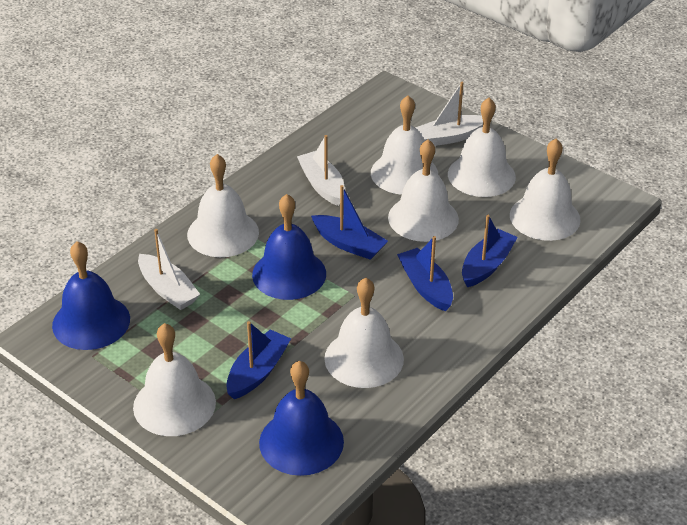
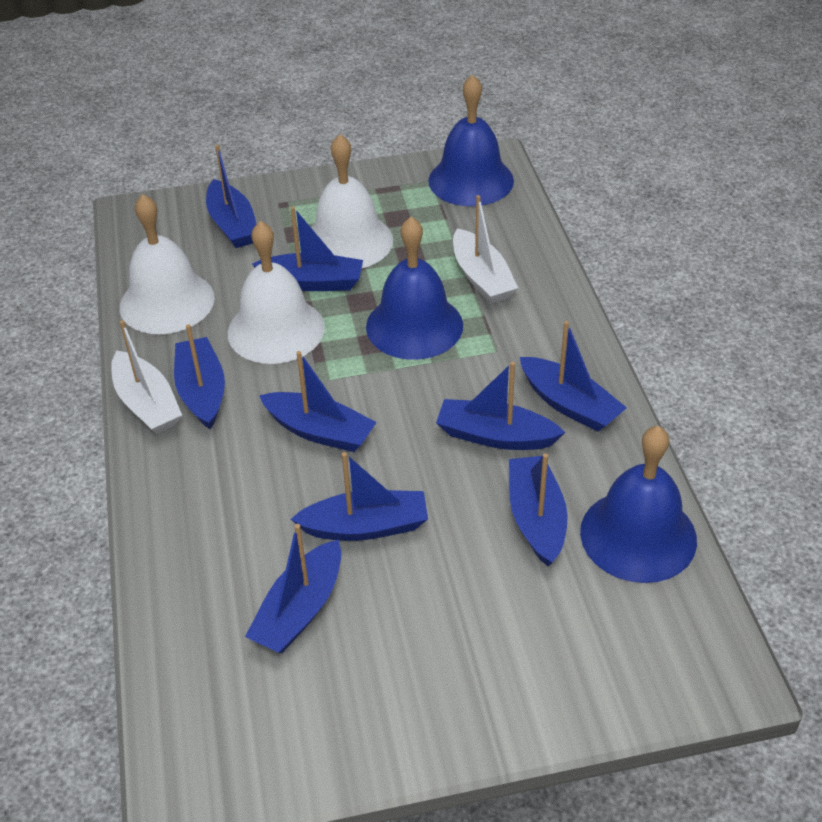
blue boat: 4 -> 9
white bell: 7 -> 3
white boat: 3 -> 2

